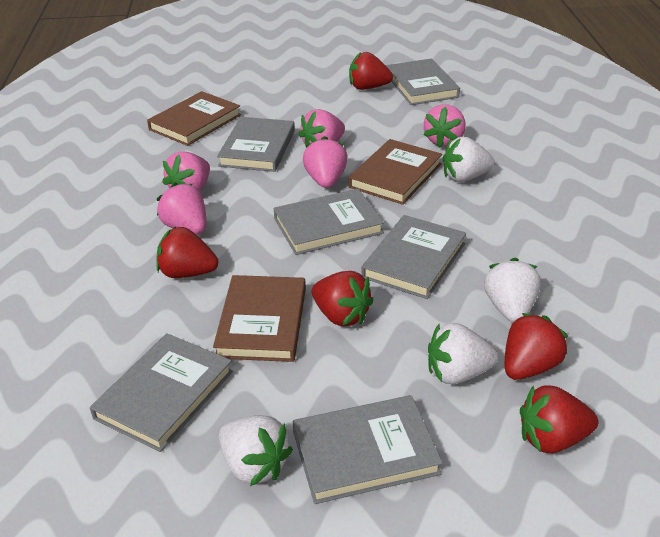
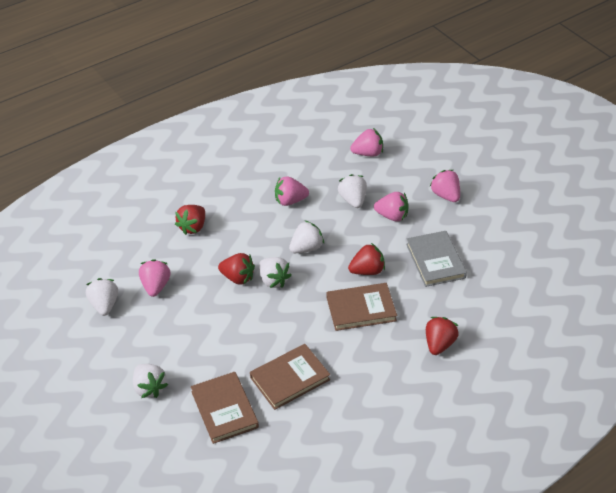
grey book: 6 -> 1
red strawberry: 5 -> 4
white strawberry: 4 -> 5

